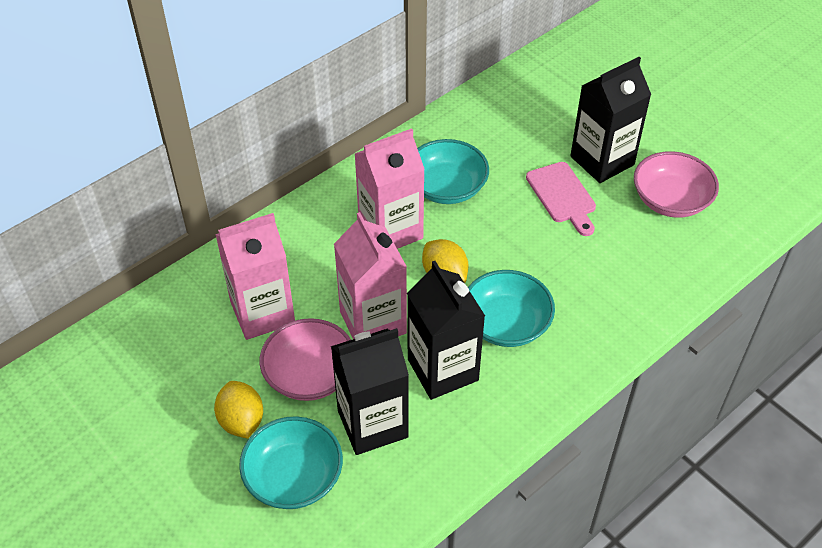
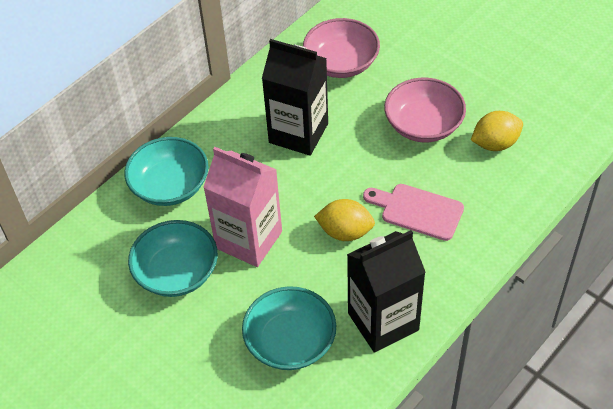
black carton: 3 -> 2
pink carton: 3 -> 1

